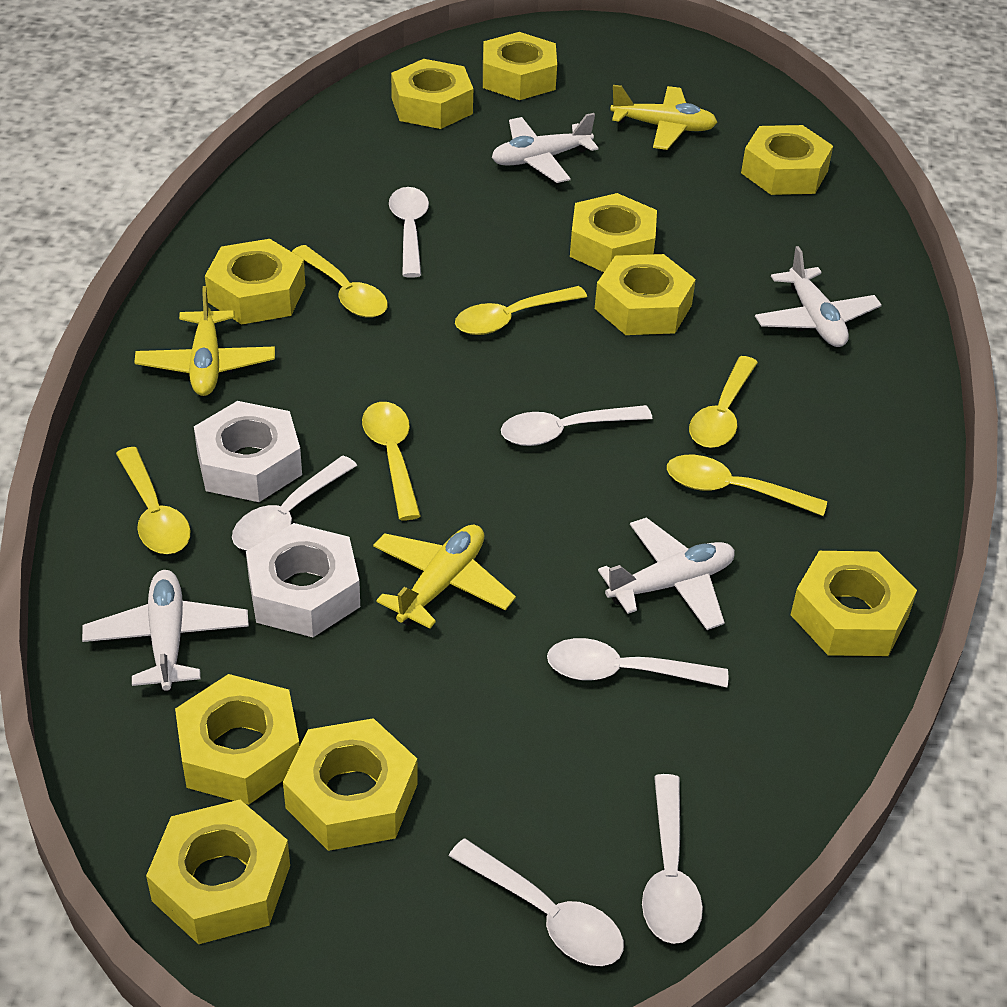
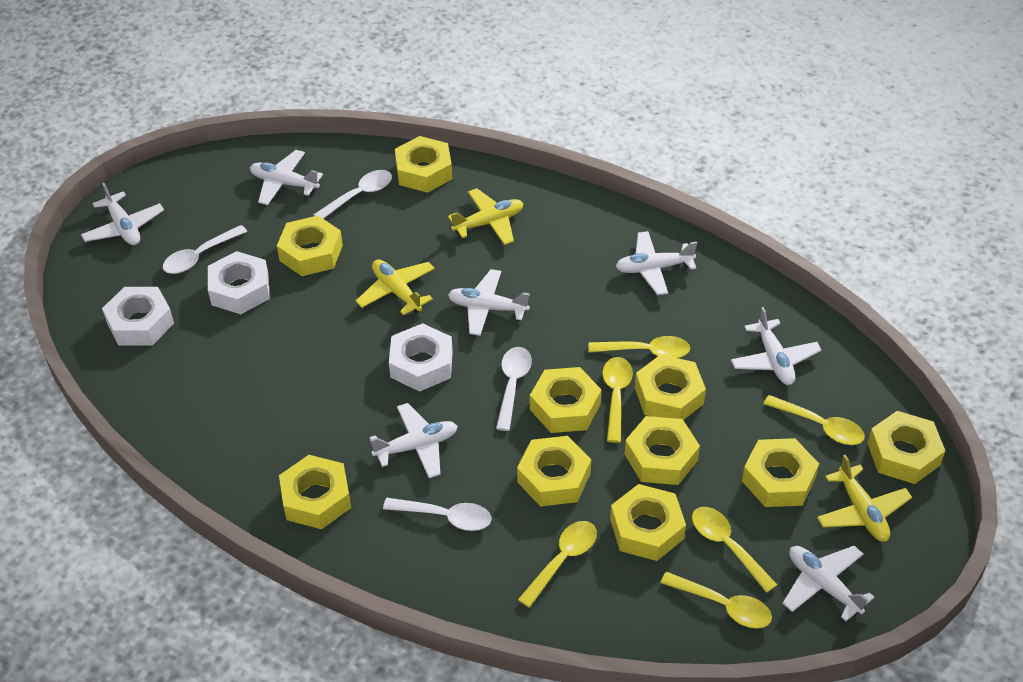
white nut: 2 -> 3
white plane: 4 -> 7
white spoon: 6 -> 4

